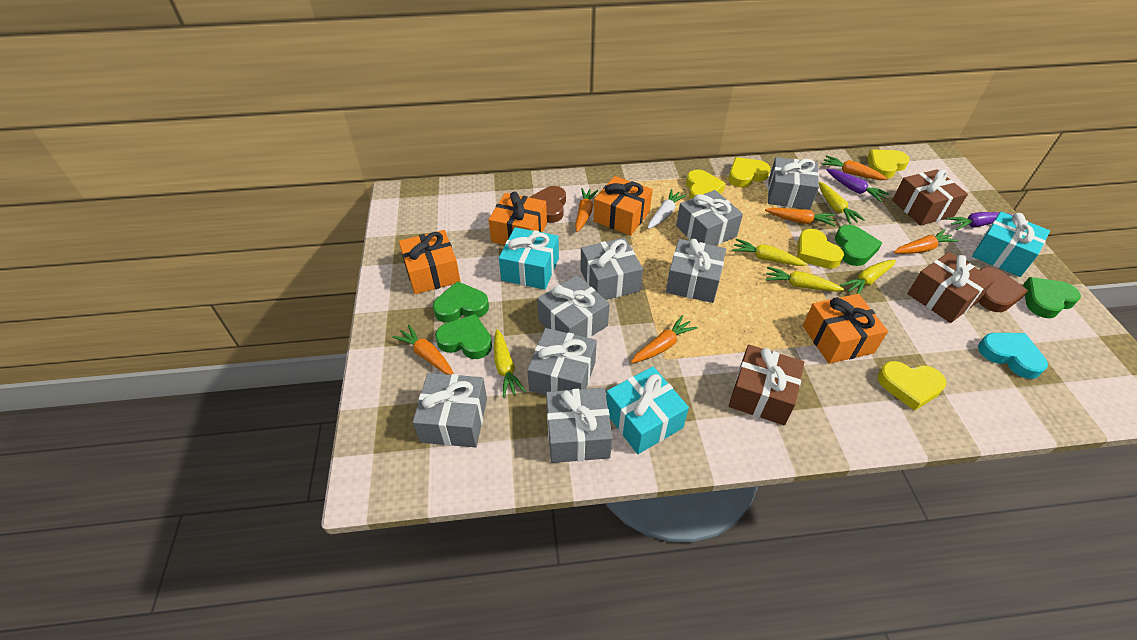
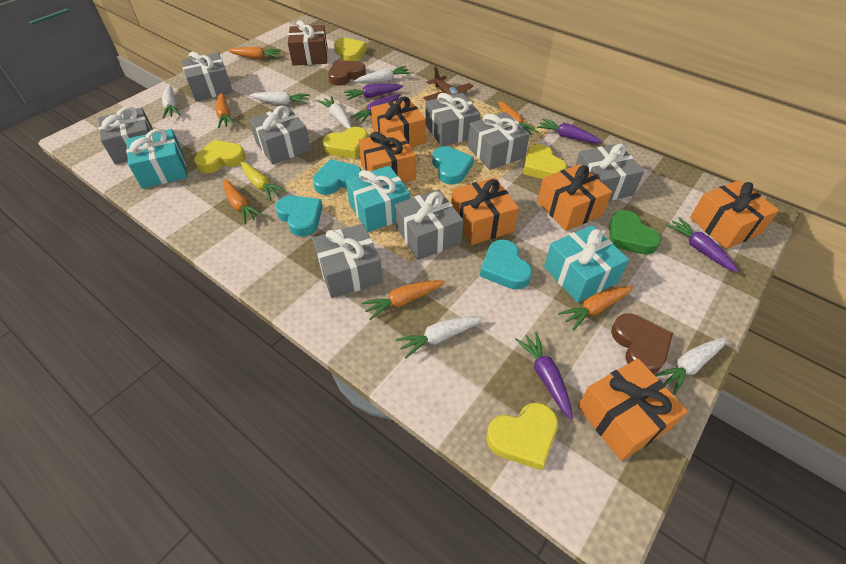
brown gift: 3 -> 1
brown plane: 0 -> 1
green heart: 4 -> 1
orange gift: 4 -> 6
purple carrot: 2 -> 5
turquoise heart: 1 -> 4
white carrot: 1 -> 6
yellow carrot: 5 -> 1

